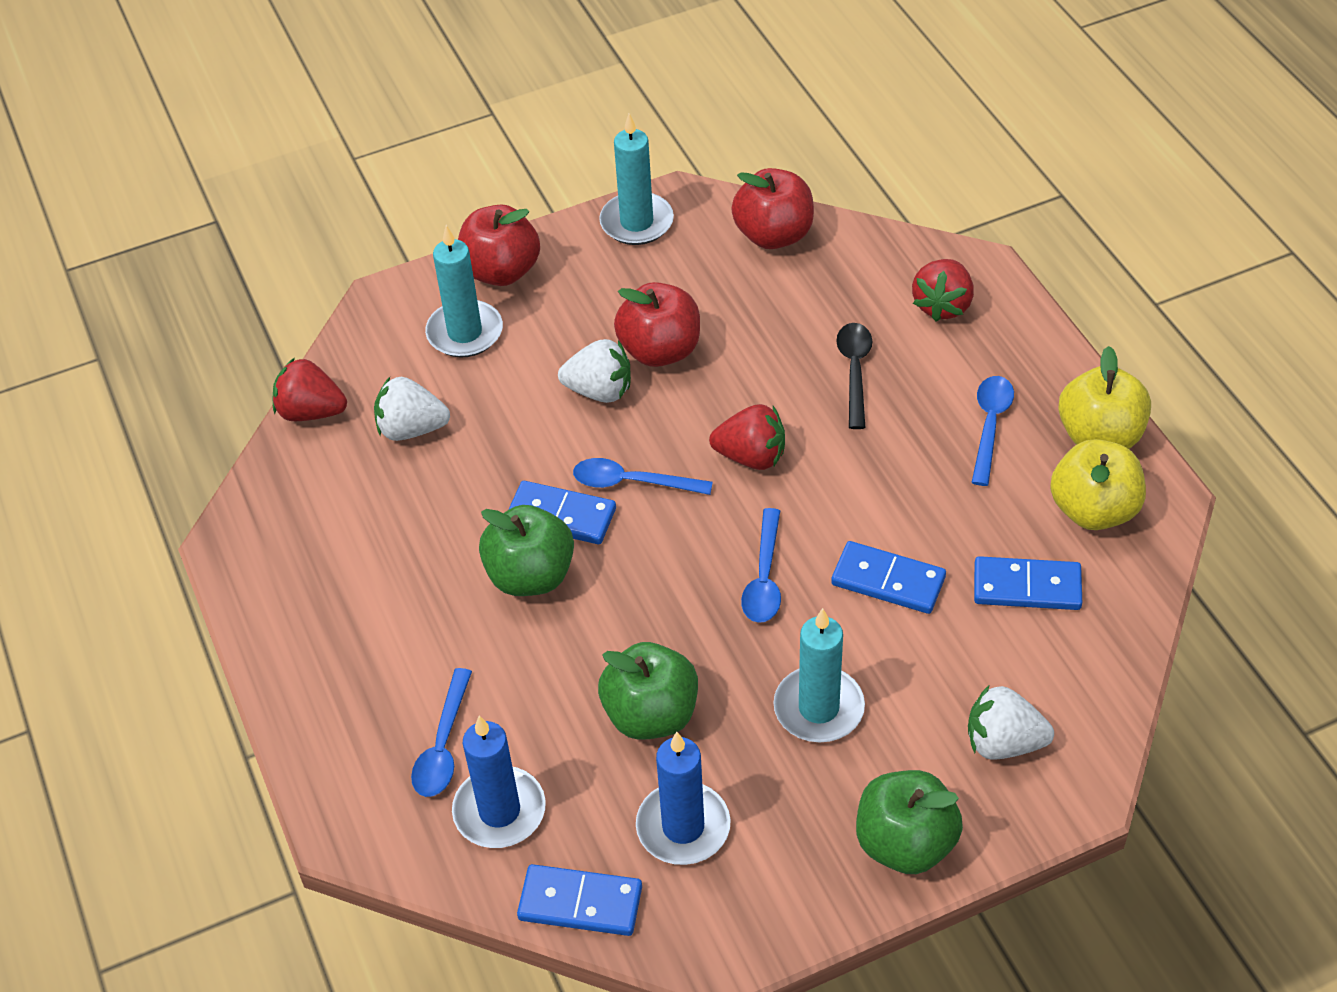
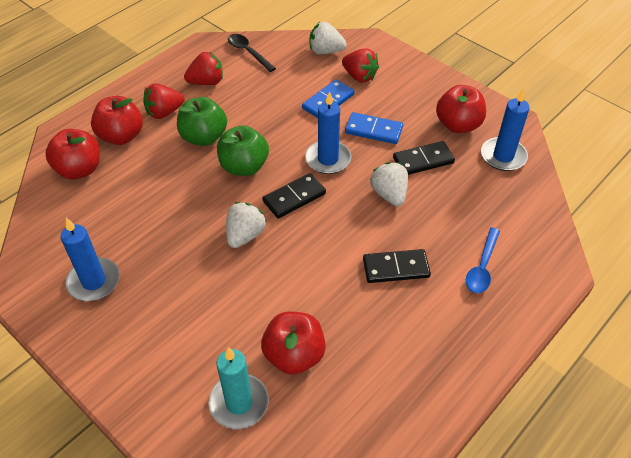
black domino: 0 -> 3
blue candle: 2 -> 3
blue domino: 4 -> 2
blue spoon: 4 -> 1
green apple: 3 -> 2
red apple: 3 -> 4
turquoise candle: 3 -> 1
yellow apple: 2 -> 0

